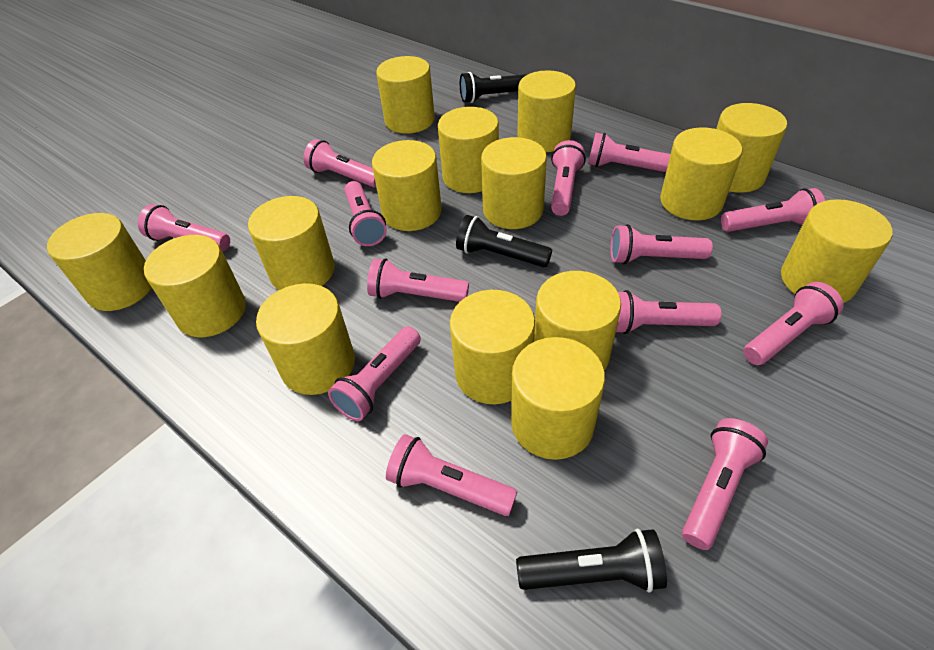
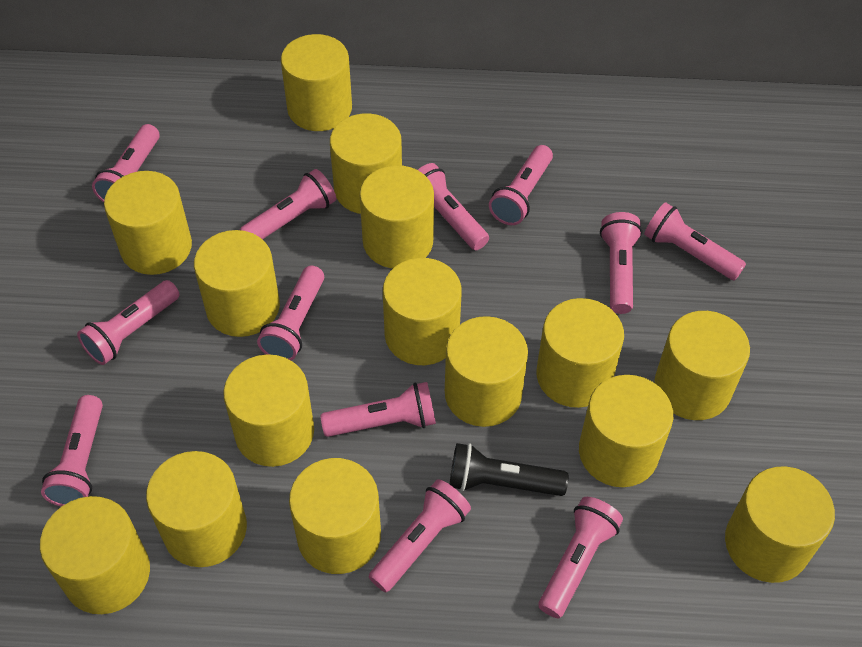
black flashlight: 3 -> 1
pink flashlight: 13 -> 12

